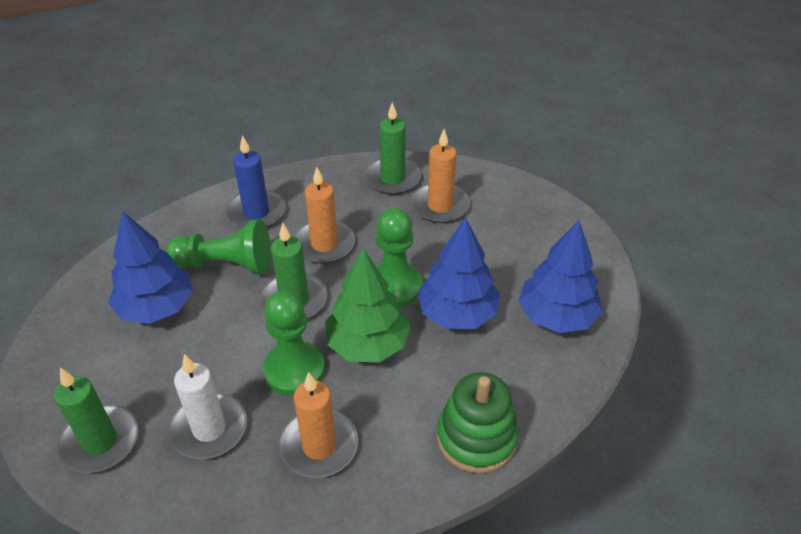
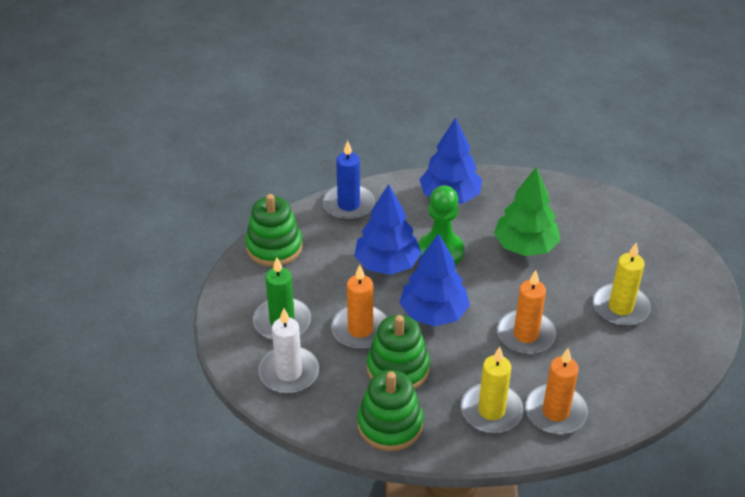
green candle: 3 -> 1
green pawn: 3 -> 1
green stacking toy: 1 -> 3
yellow candle: 0 -> 2

